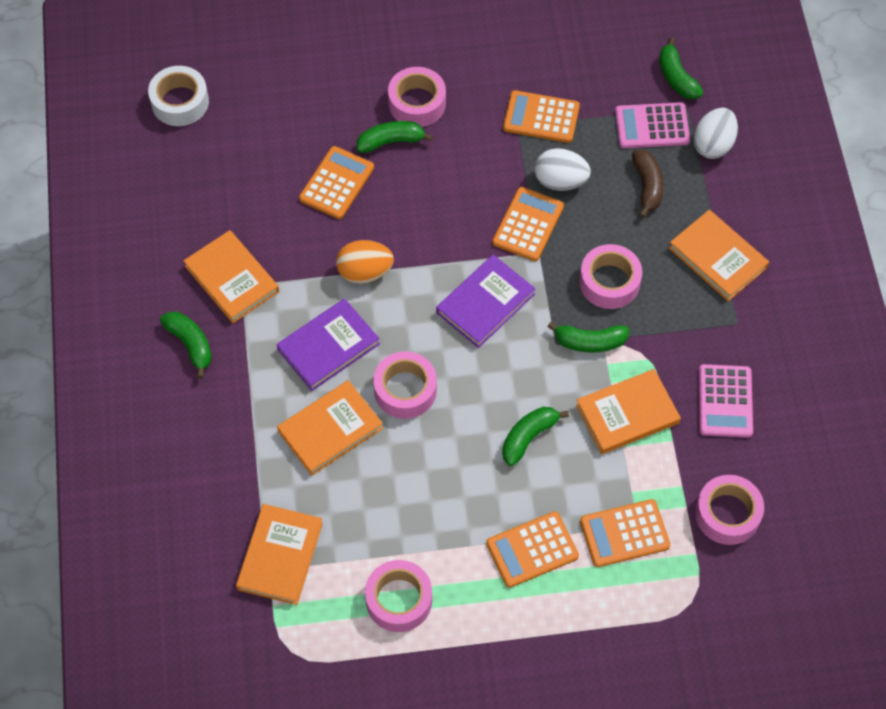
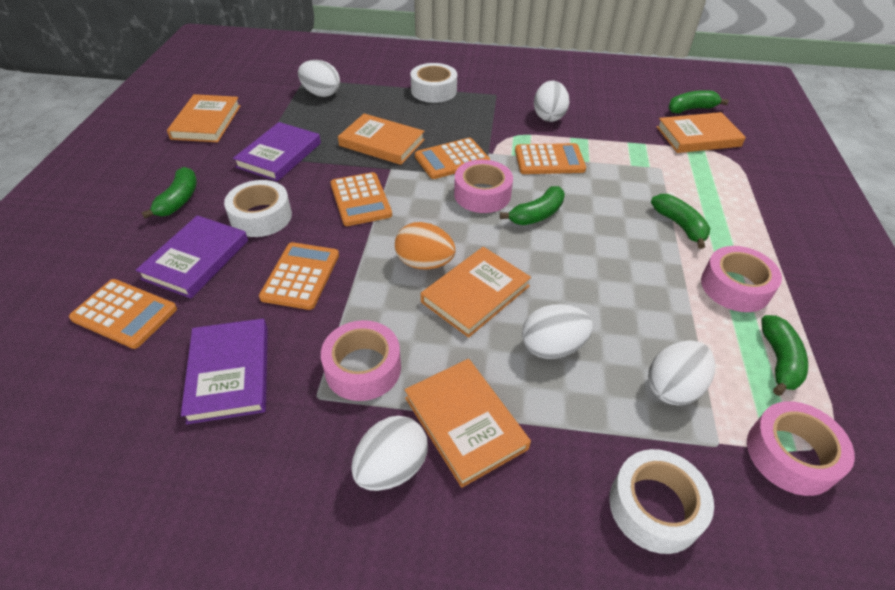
brown banana: 1 -> 0
pink calculator: 2 -> 0
pink tape: 5 -> 4
purple book: 2 -> 3
white egg: 2 -> 5
white tape: 1 -> 3

